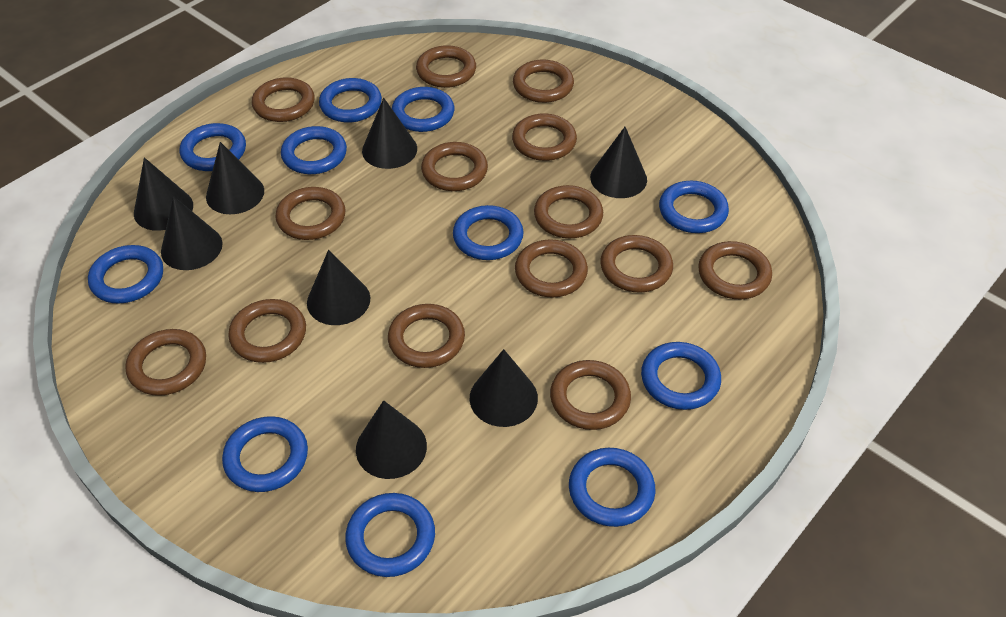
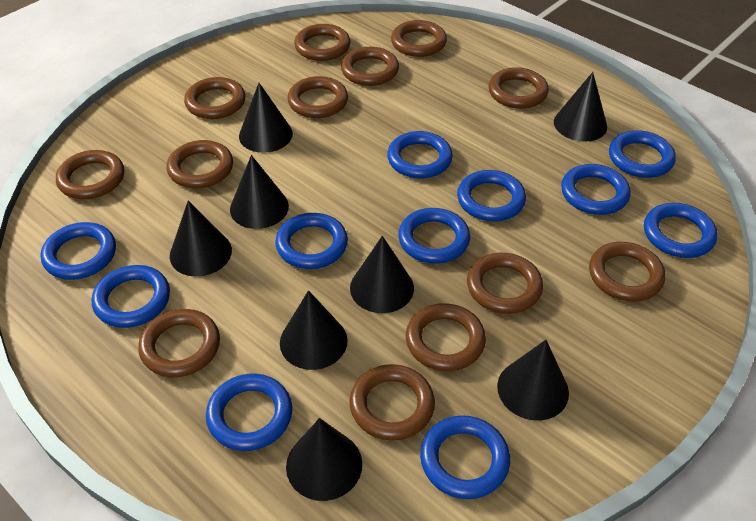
brown ring: 14 -> 13

